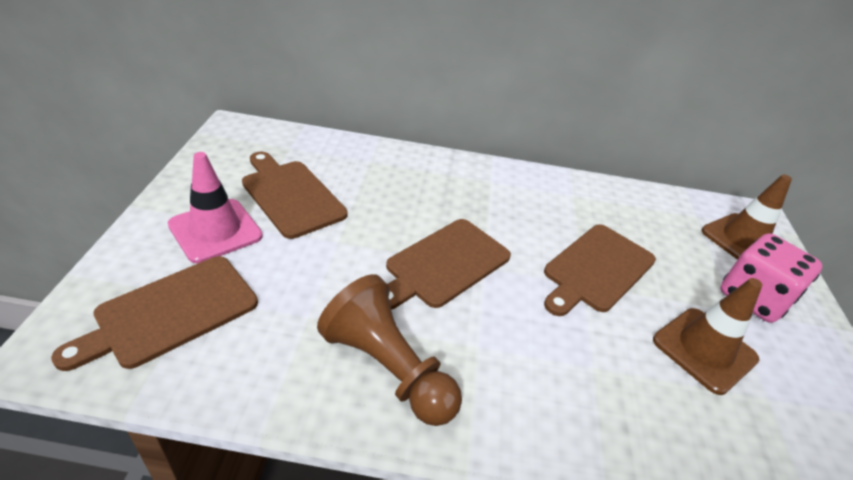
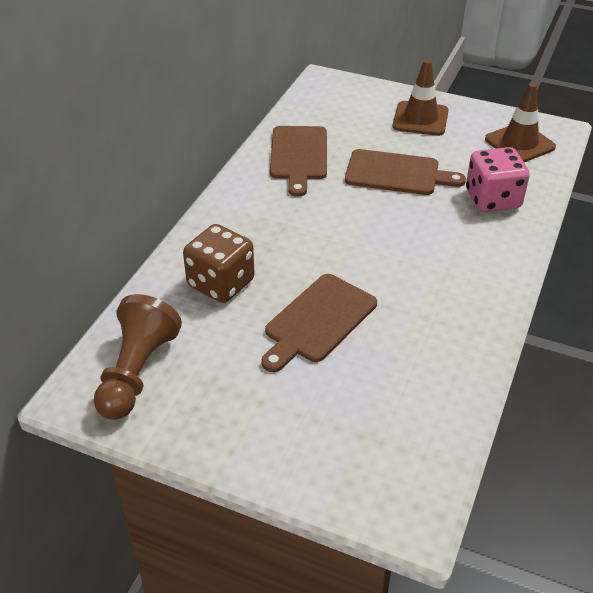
brown cutting board: 4 -> 3
brown dice: 0 -> 1
pink traffic cone: 1 -> 0

